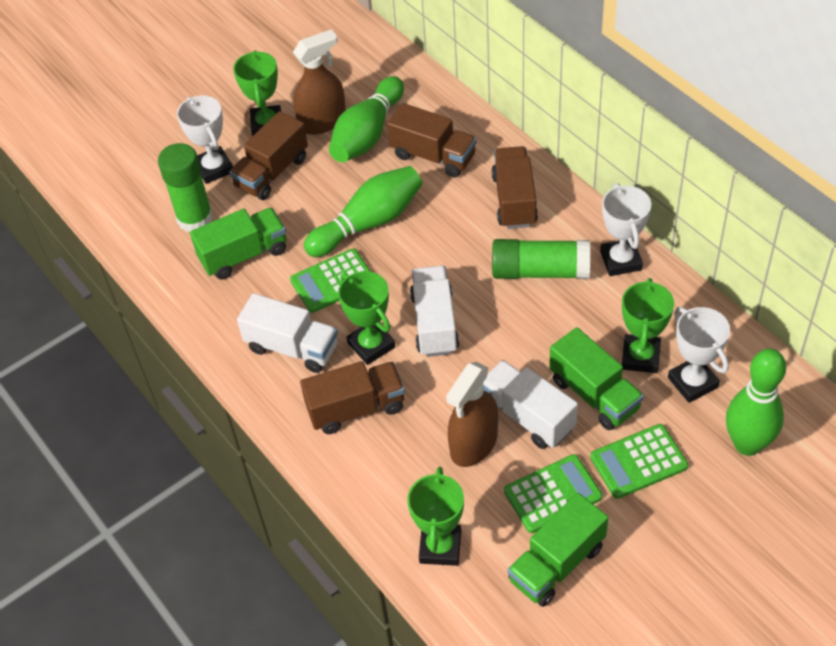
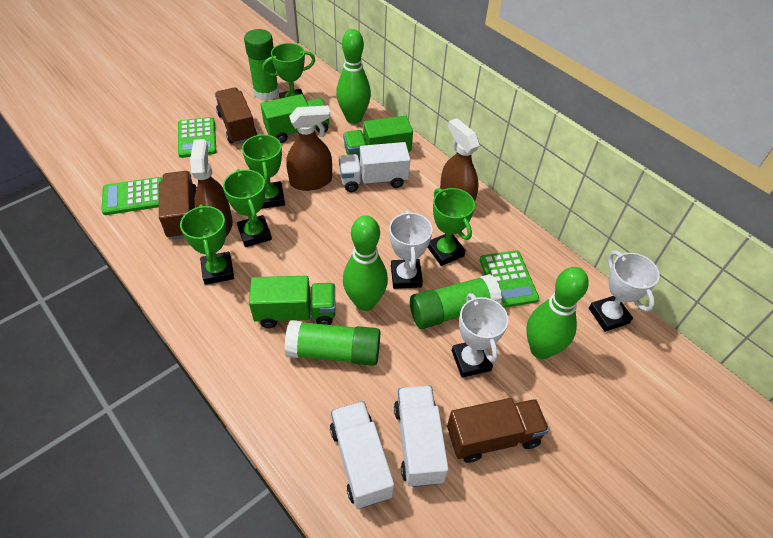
brown spray bottle: 2 -> 3
brown truck: 4 -> 3
green glue stick: 2 -> 3
green trophy: 4 -> 5

